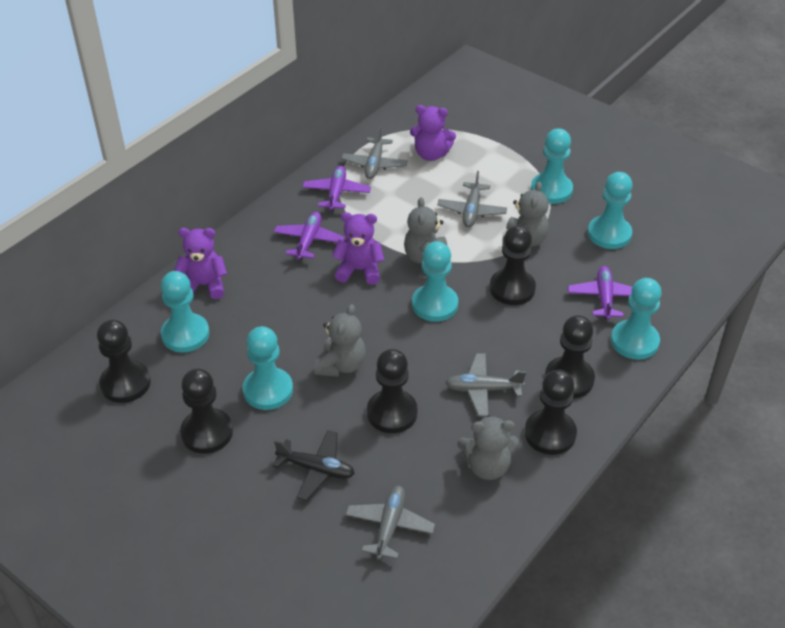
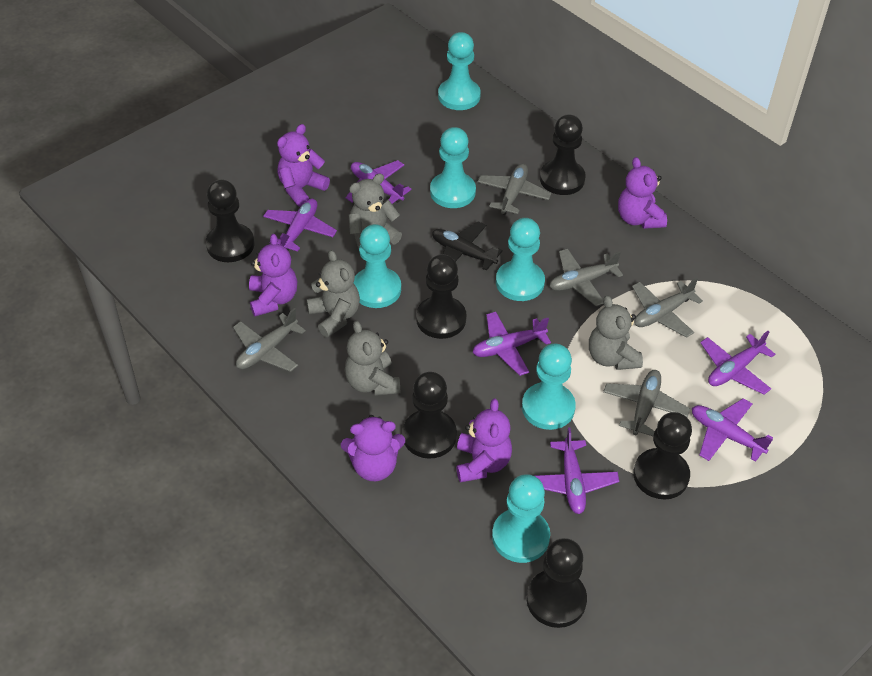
grey plane: 4 -> 5
purple plane: 3 -> 6
purple teddy bear: 3 -> 5

